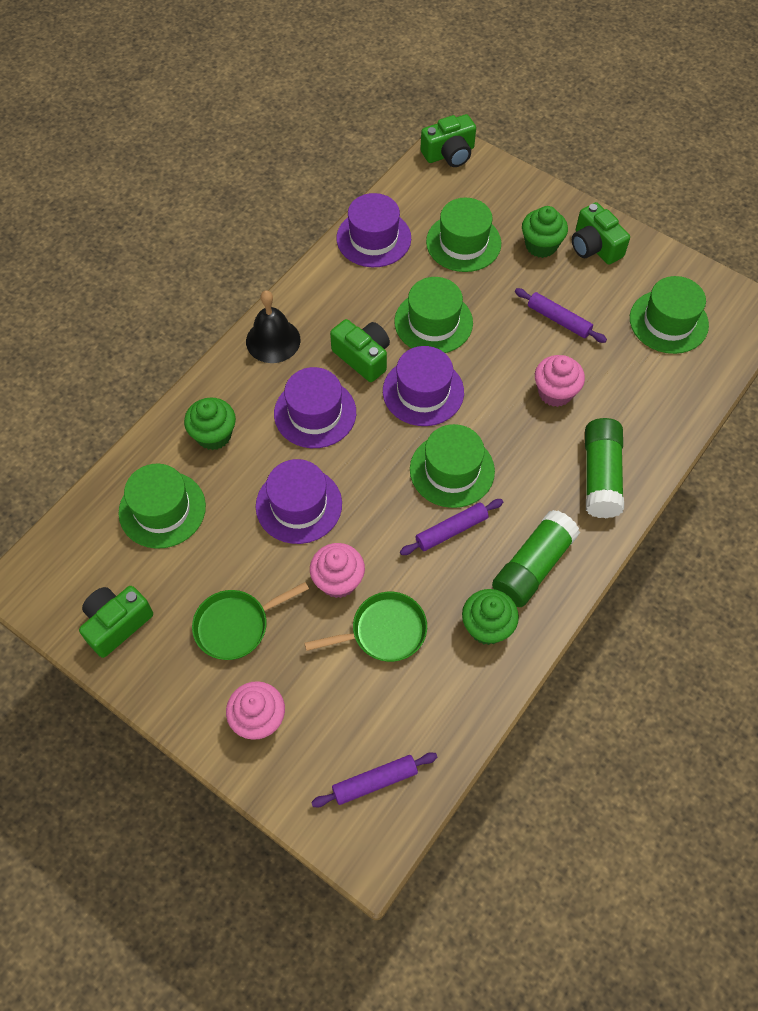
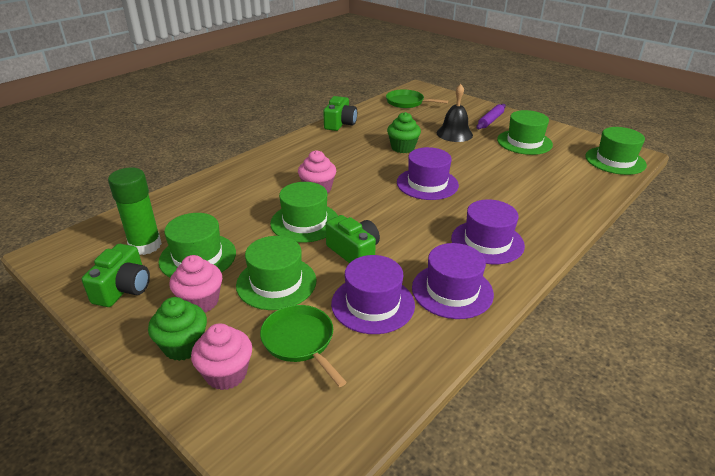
green camera: 4 -> 3
green cupcake: 3 -> 2
green glue stick: 2 -> 1
purple rolling pin: 3 -> 1

